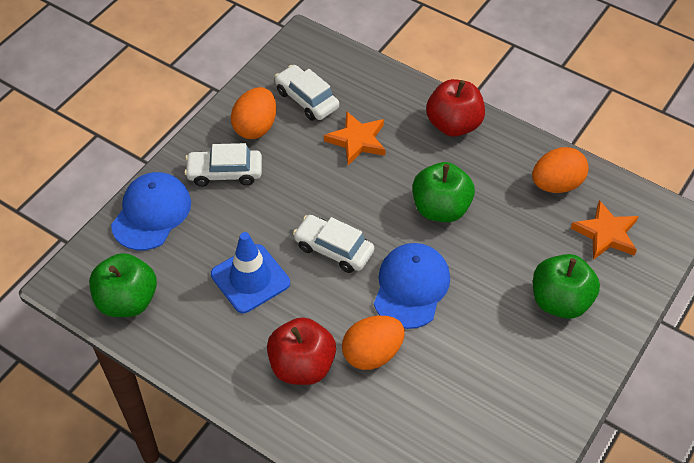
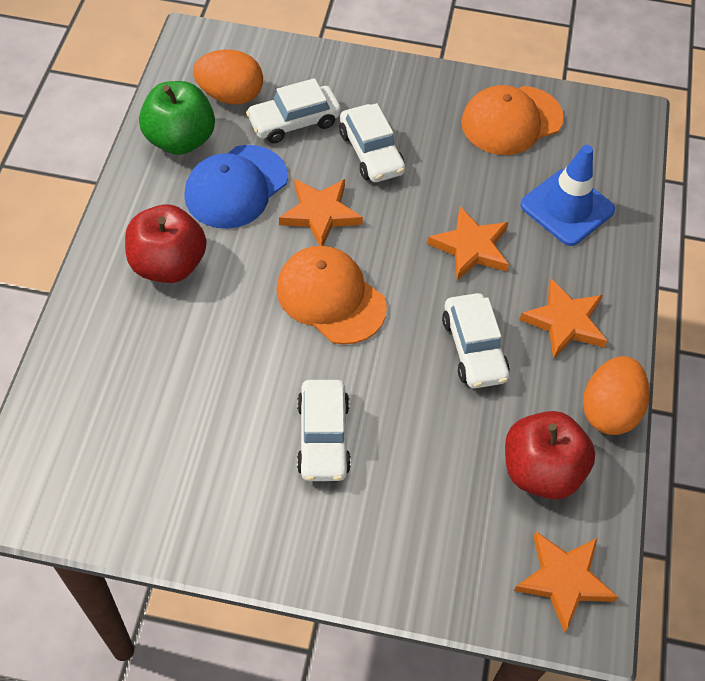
blue cap: 2 -> 1
green apple: 3 -> 1
orange cap: 0 -> 2
orange egg: 3 -> 2
orange star: 2 -> 4
white car: 3 -> 4

